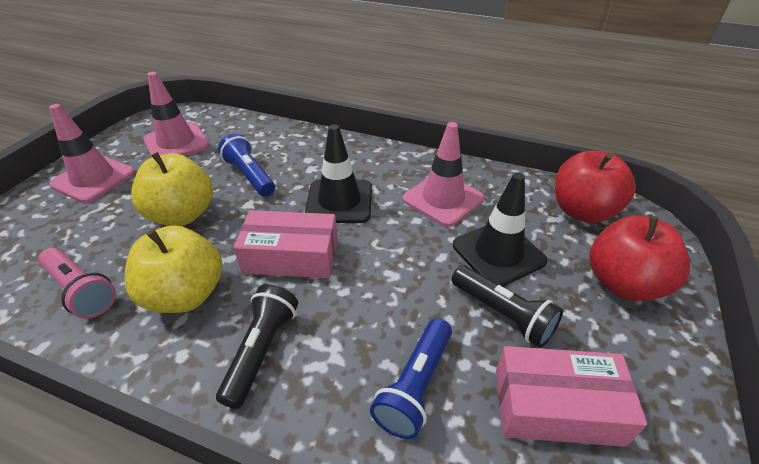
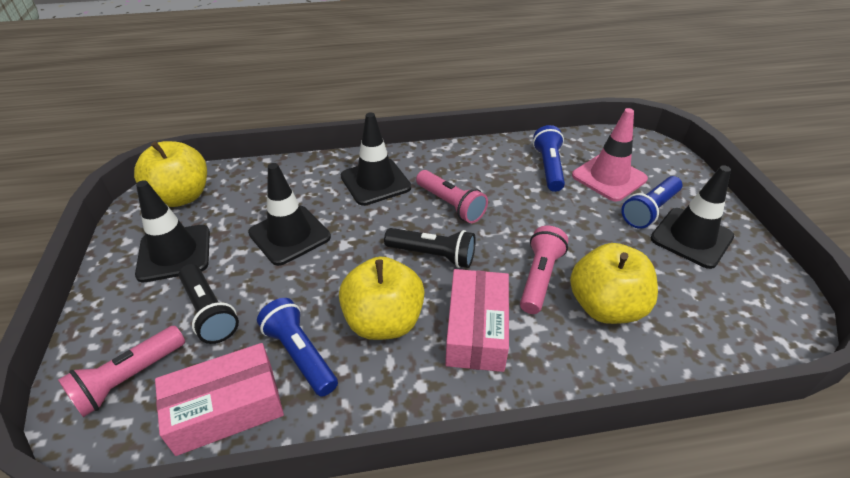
black traffic cone: 2 -> 4
blue flashlight: 2 -> 3
pink flashlight: 1 -> 3
pink traffic cone: 3 -> 1
red apple: 2 -> 0
yellow apple: 2 -> 3

